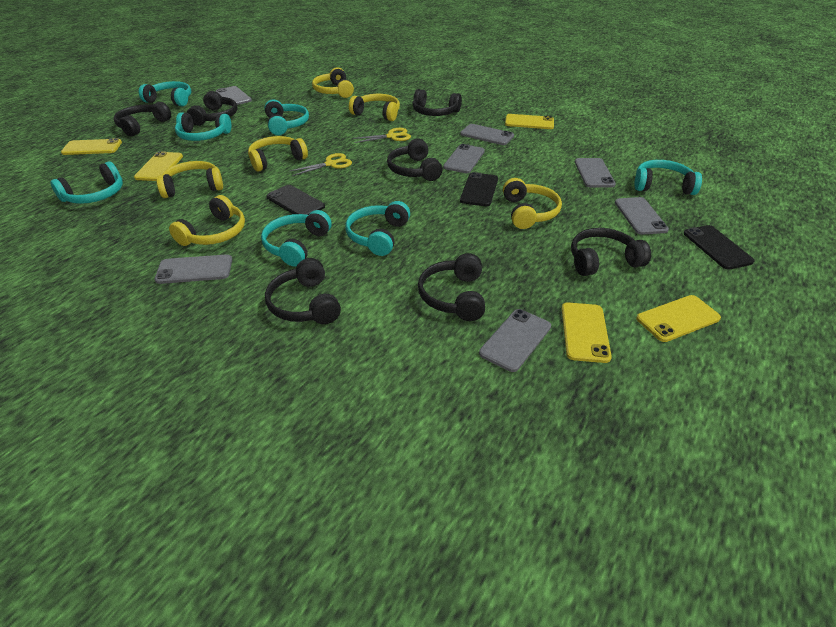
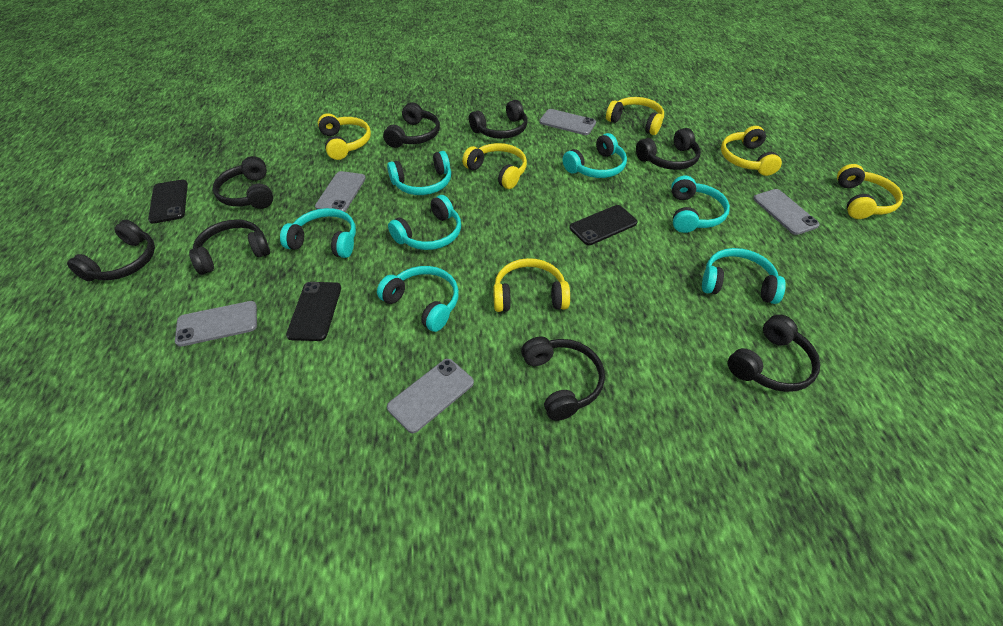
black headphones: 7 -> 8
grey phone: 7 -> 5
yellow phone: 5 -> 0
yellow scissors: 2 -> 0

